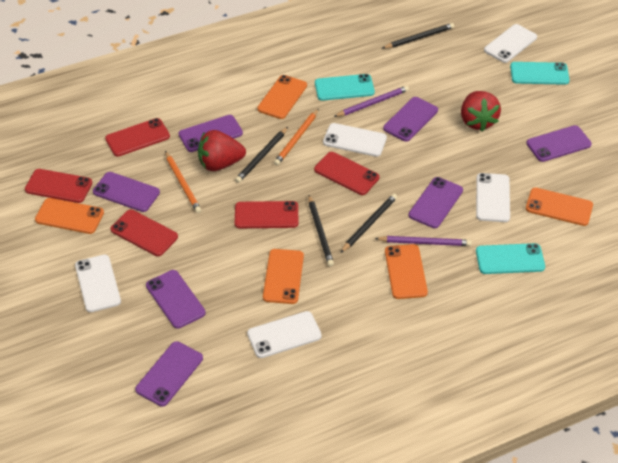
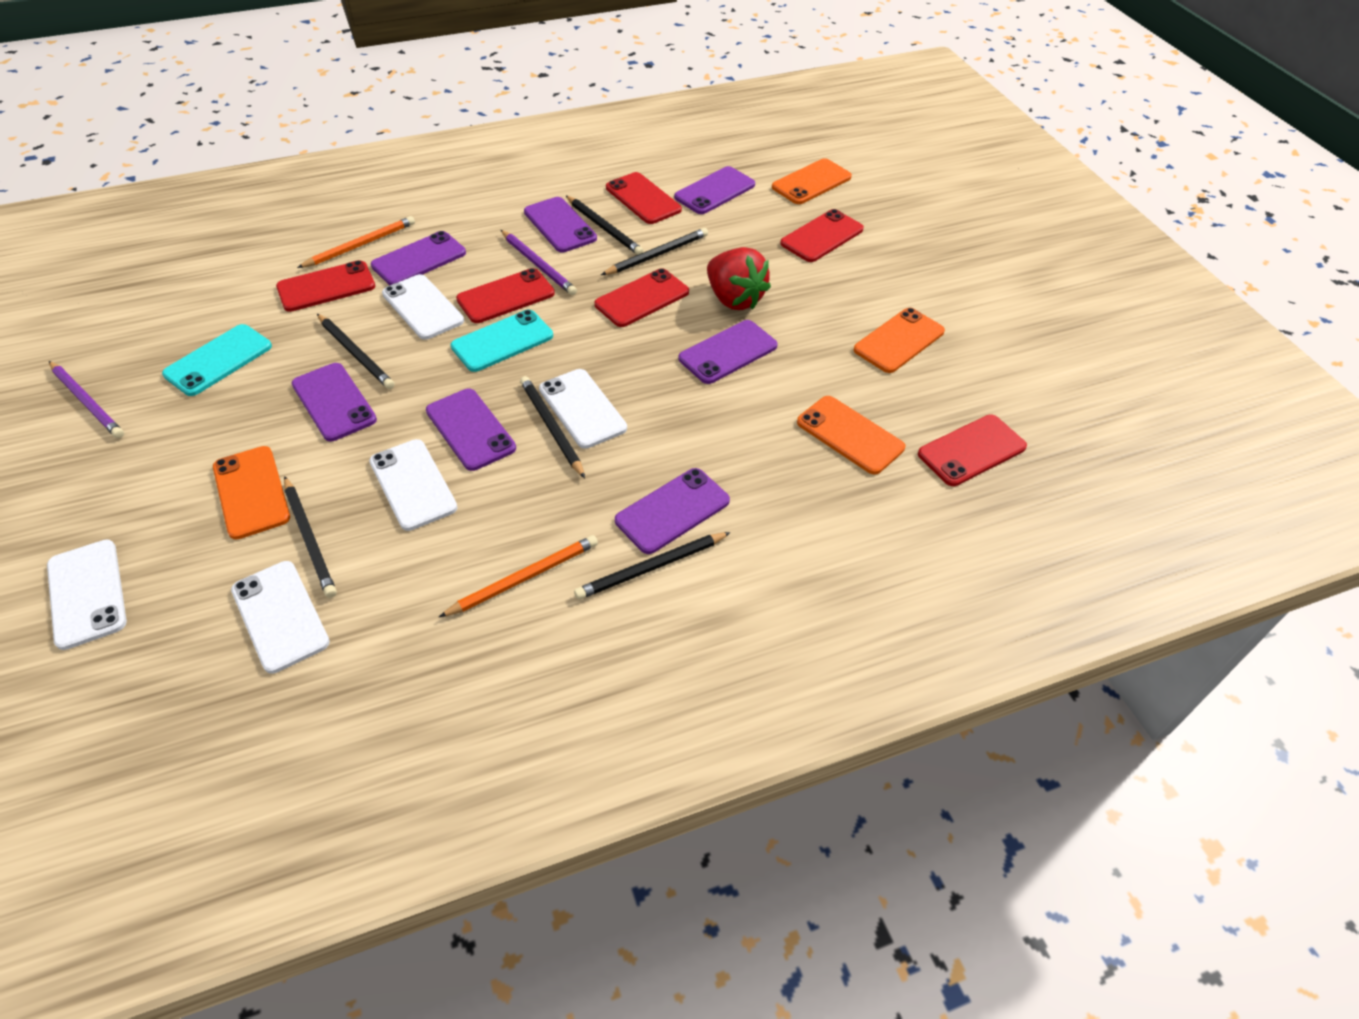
black pencil: 4 -> 6
orange phone: 5 -> 4
red phone: 5 -> 6
red strawberry: 2 -> 1
turquoise phone: 3 -> 2

